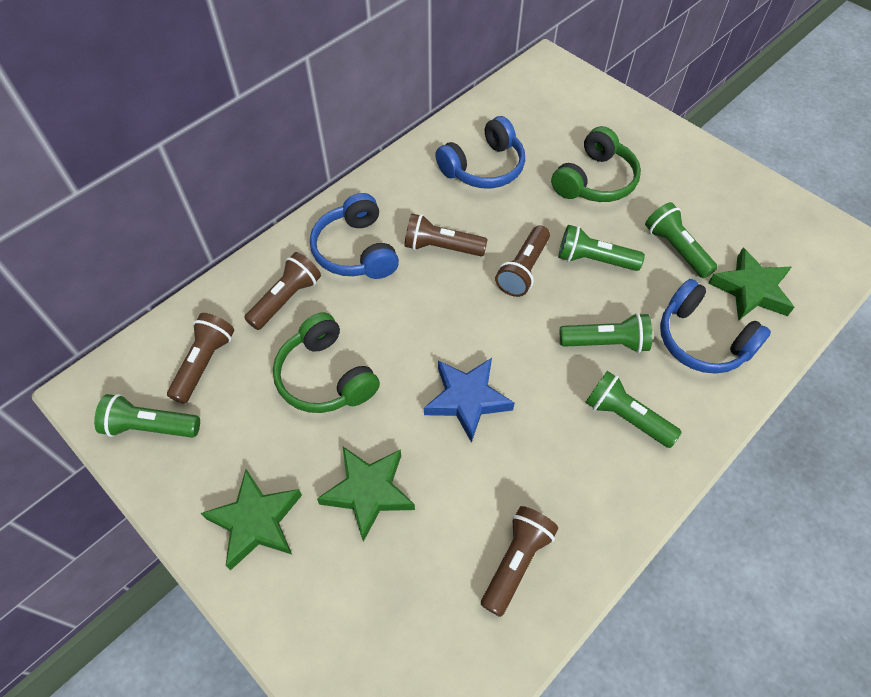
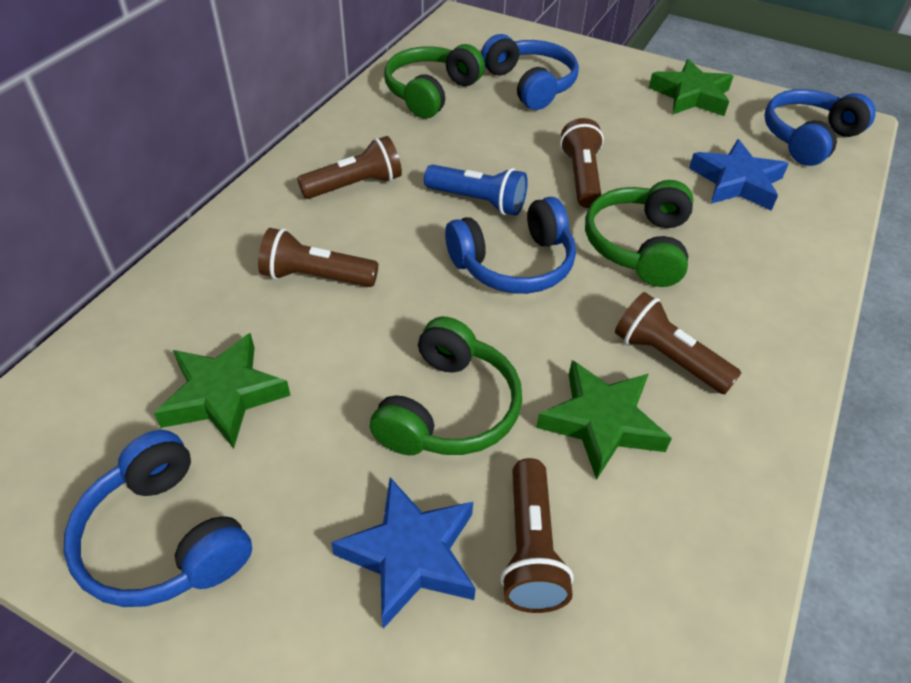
blue flashlight: 0 -> 1
blue headphones: 3 -> 4
blue star: 1 -> 2
green flashlight: 5 -> 0
green headphones: 2 -> 3

